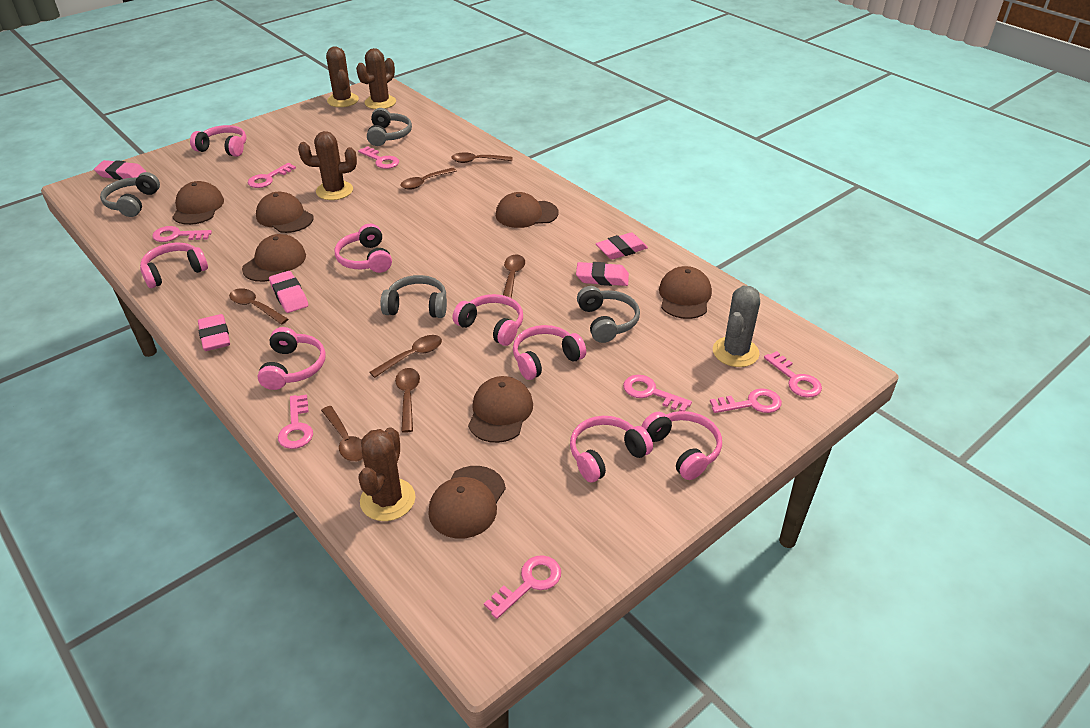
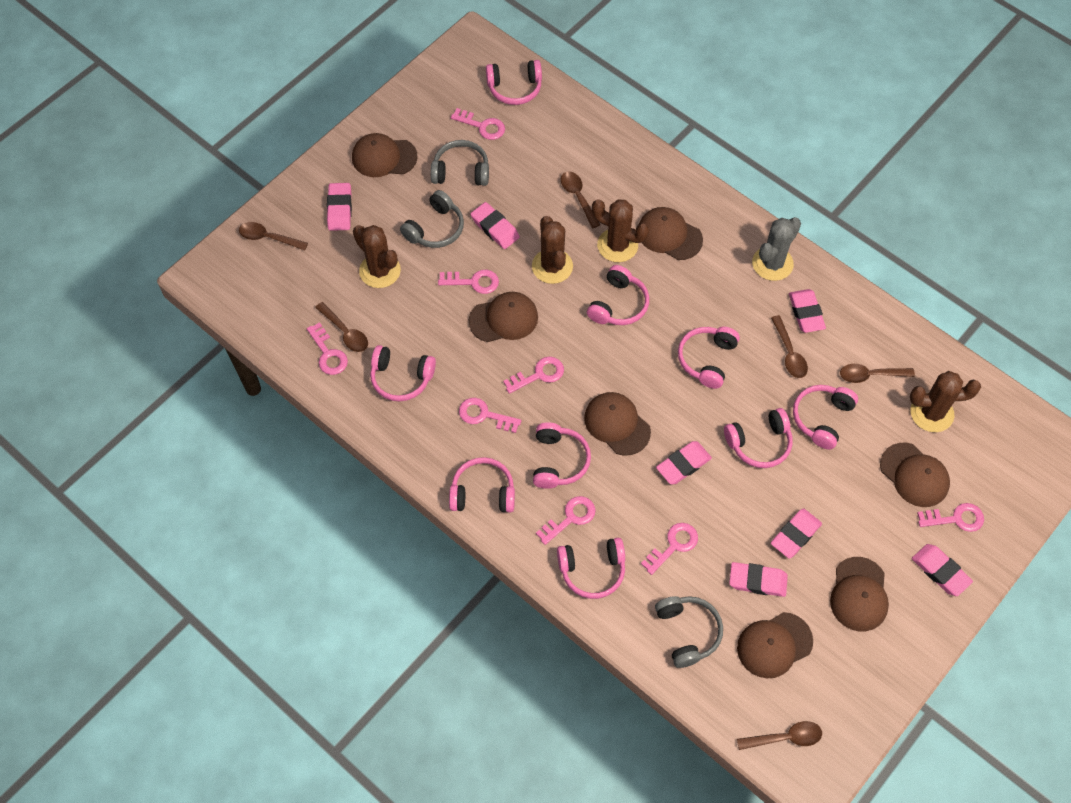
brown spoon: 7 -> 6
grey headphones: 4 -> 3
pink eraser: 5 -> 7
pink headphones: 8 -> 9

